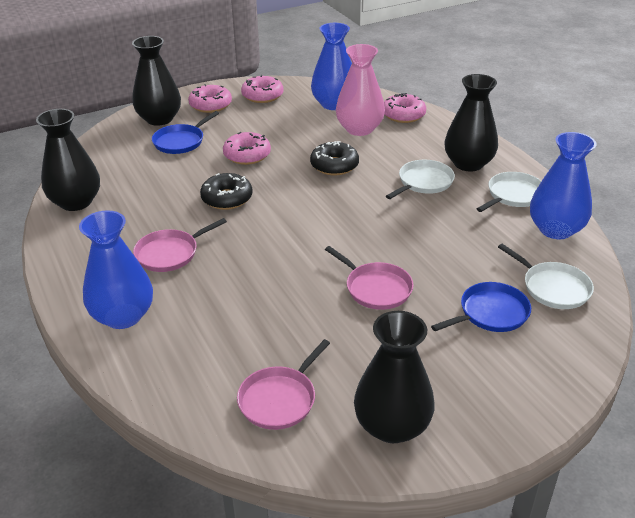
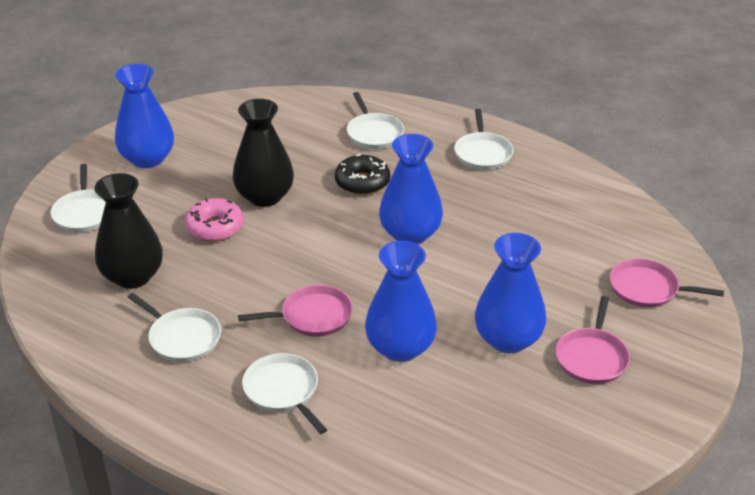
black donut: 2 -> 1
black vase: 4 -> 2
blue pan: 2 -> 0
blue vase: 3 -> 4
pink donut: 4 -> 1
pink vase: 1 -> 0
white pan: 3 -> 5

